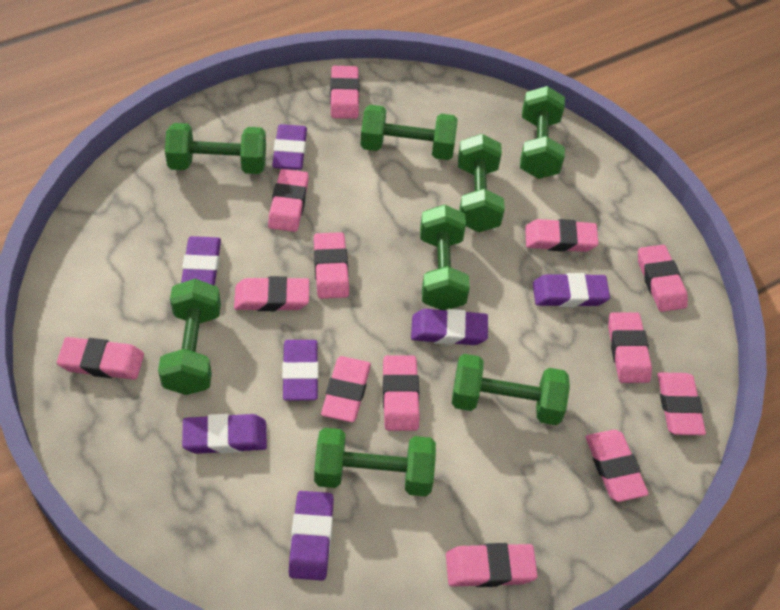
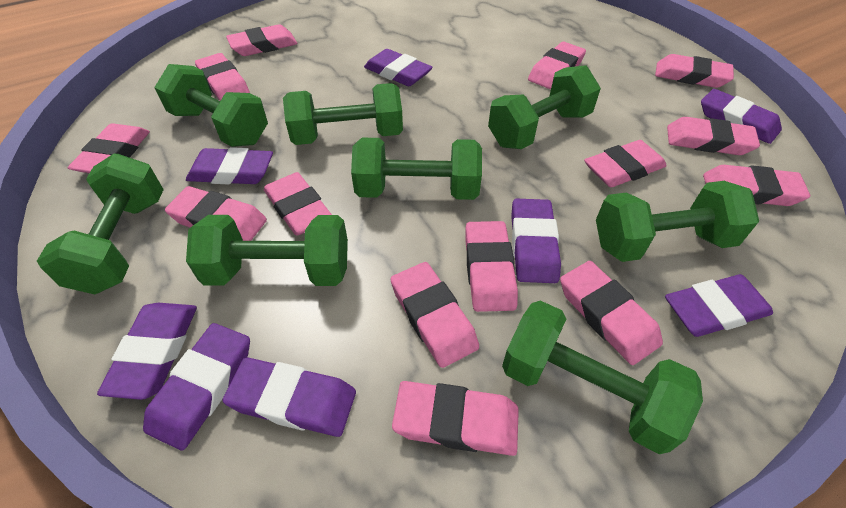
pink eraser: 13 -> 14
purple eraser: 7 -> 8

